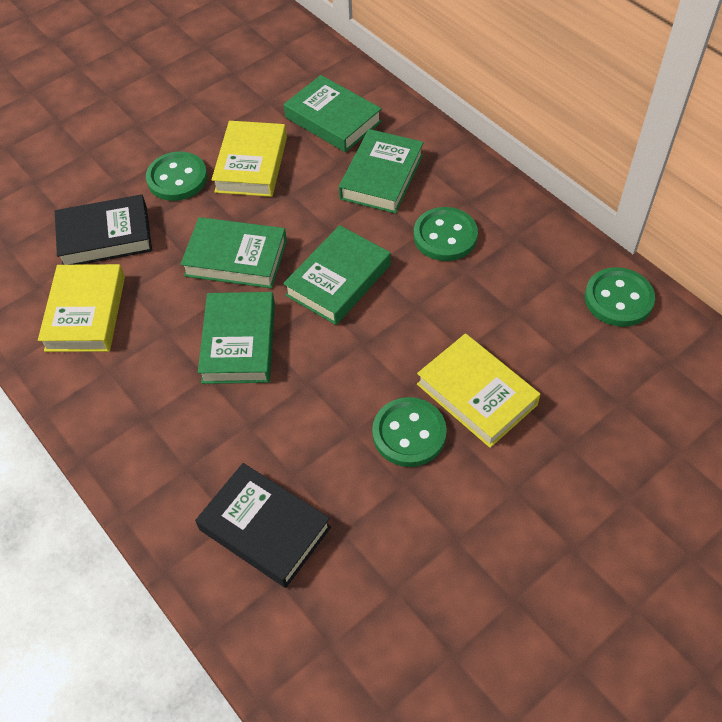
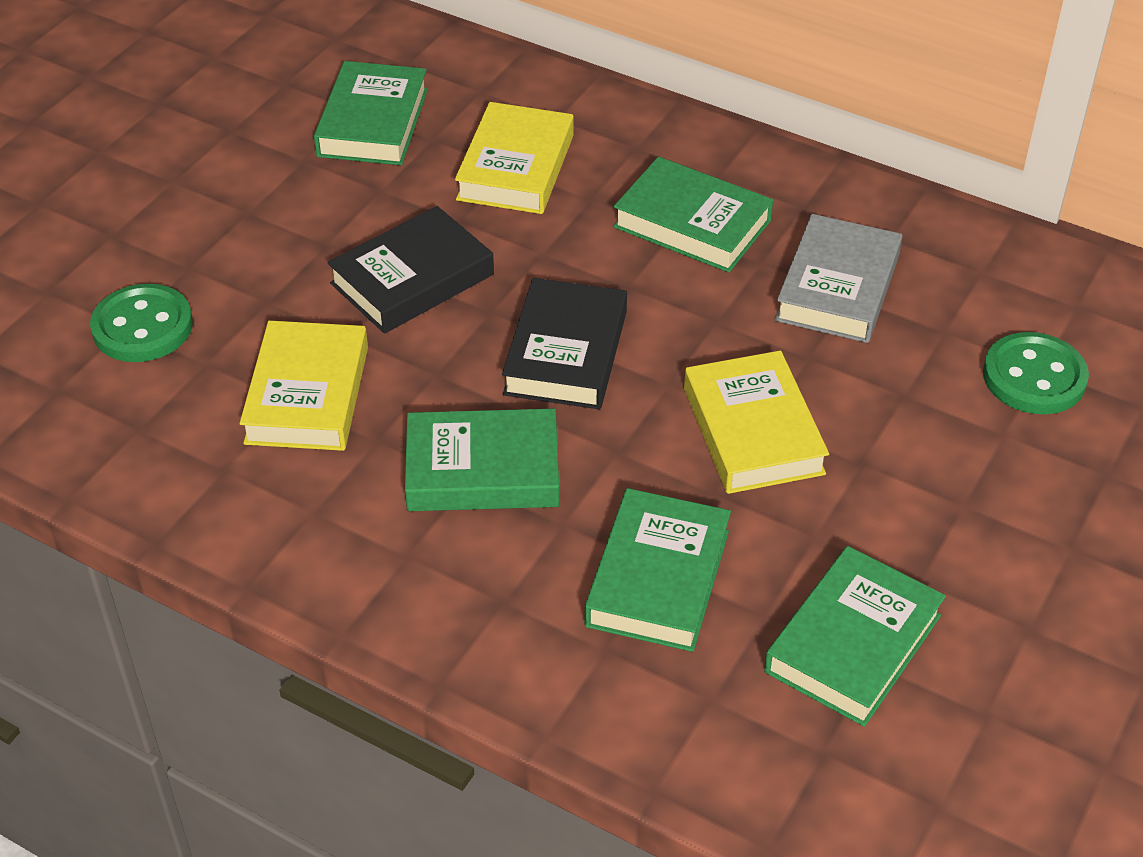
green button: 4 -> 2
grey book: 0 -> 1

